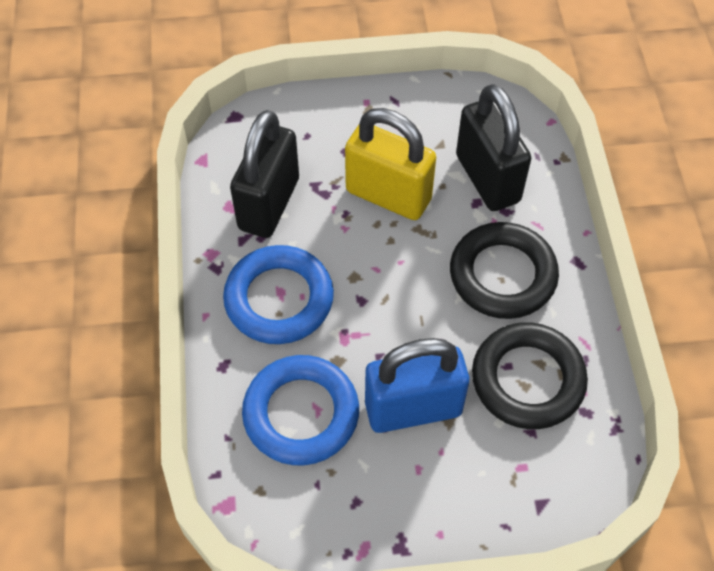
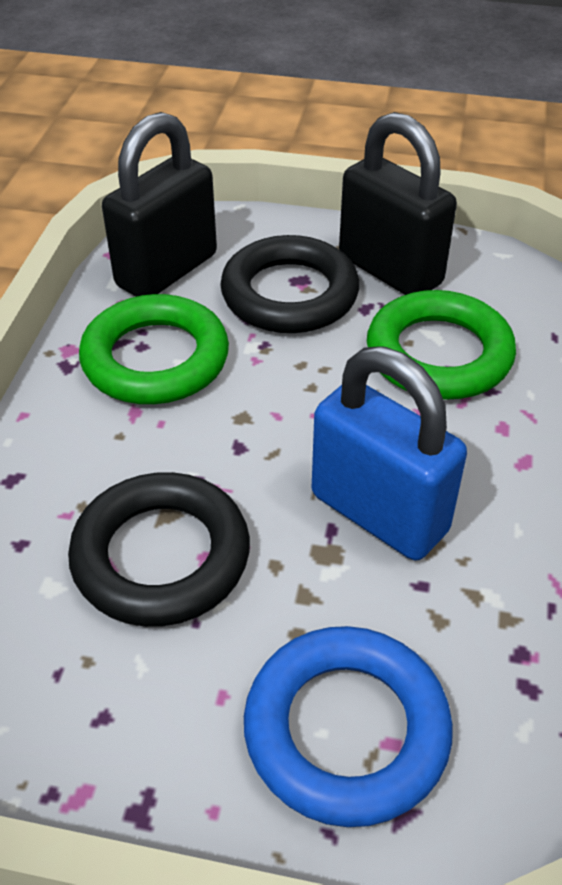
blue ring: 2 -> 1
green ring: 0 -> 2
yellow padlock: 1 -> 0

